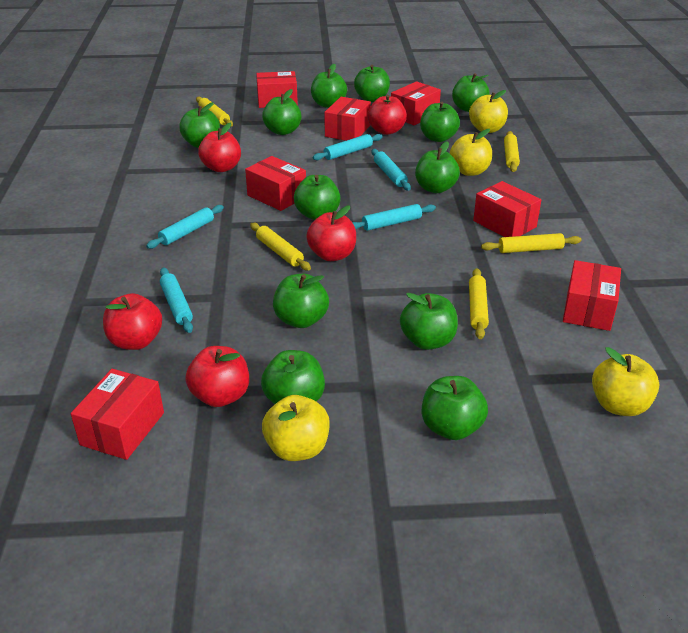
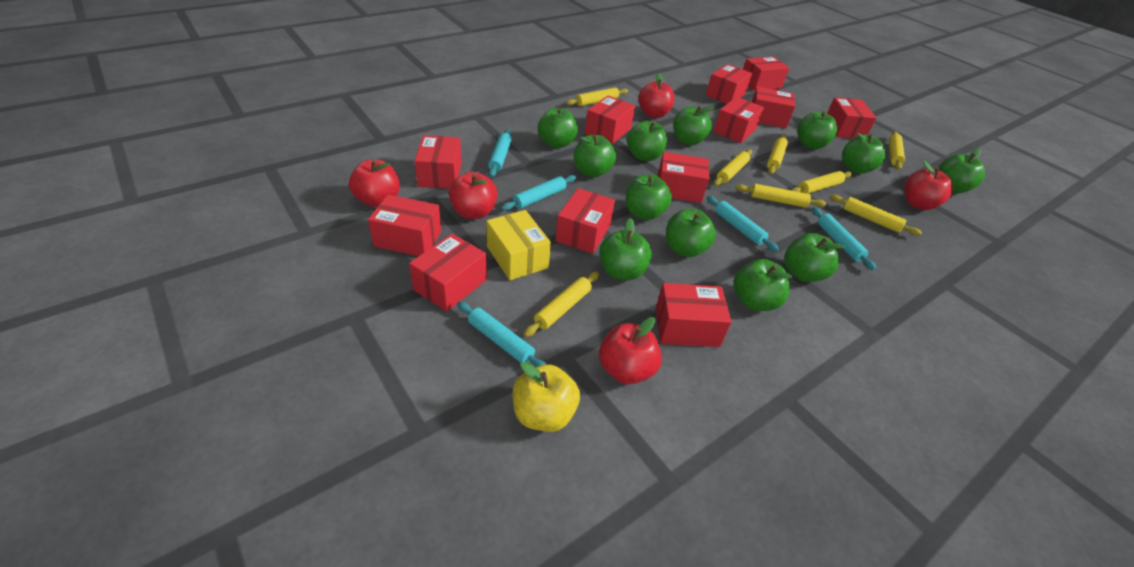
red box: 7 -> 12
yellow apple: 4 -> 1
yellow box: 0 -> 1
yellow rolling pin: 5 -> 8

